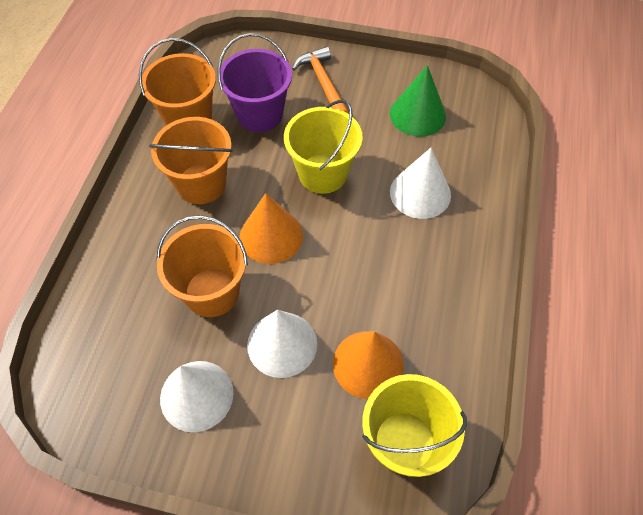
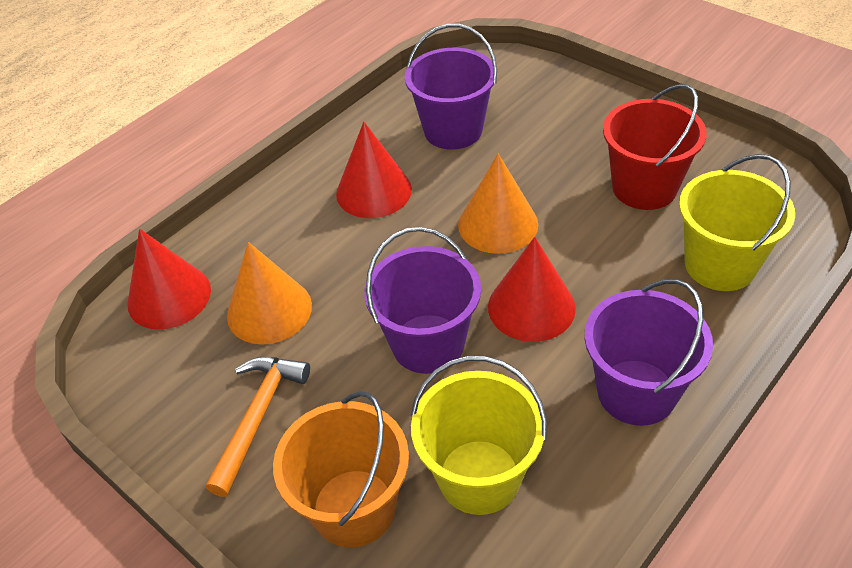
green cone: 1 -> 0
orange bucket: 3 -> 1
purple bucket: 1 -> 3
red bucket: 0 -> 1
red cone: 0 -> 3
white cone: 3 -> 0

